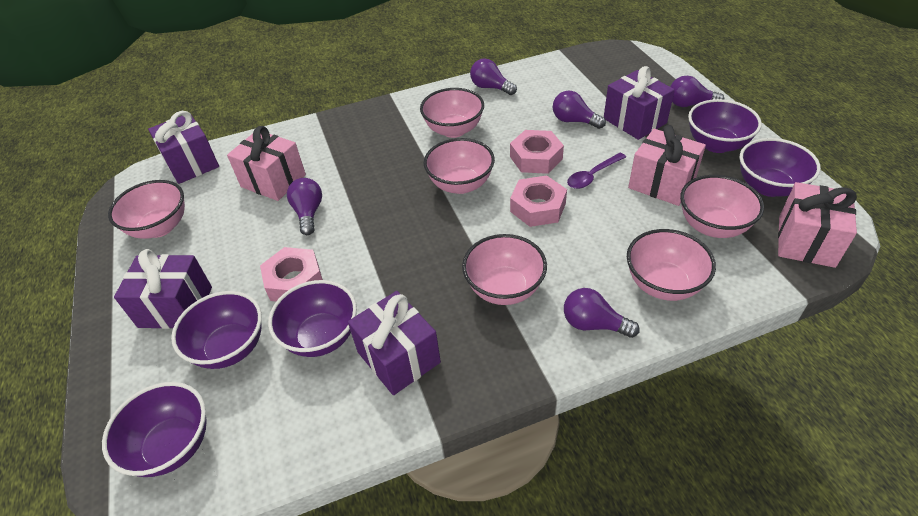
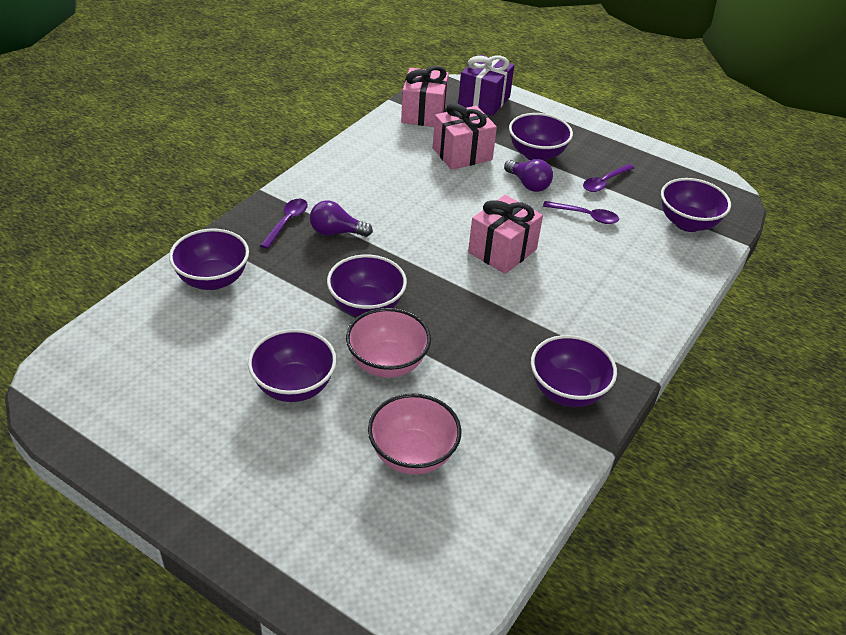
pink bowl: 6 -> 2
pink nut: 3 -> 0
purple bowl: 5 -> 6
purple gift: 4 -> 1
purple light bulb: 5 -> 2
purple spoon: 1 -> 3

